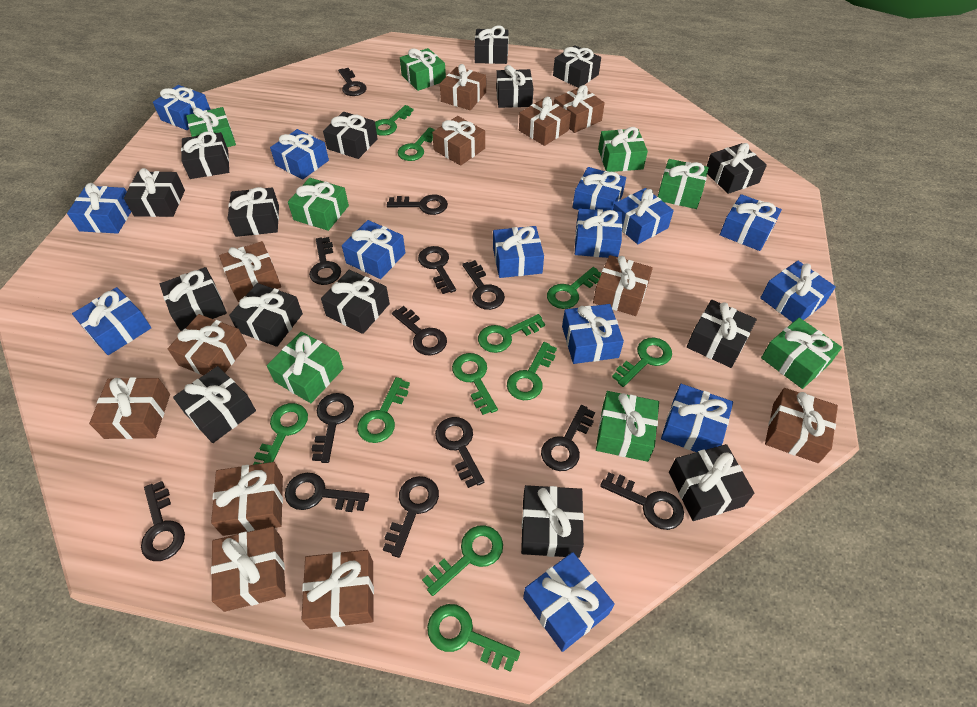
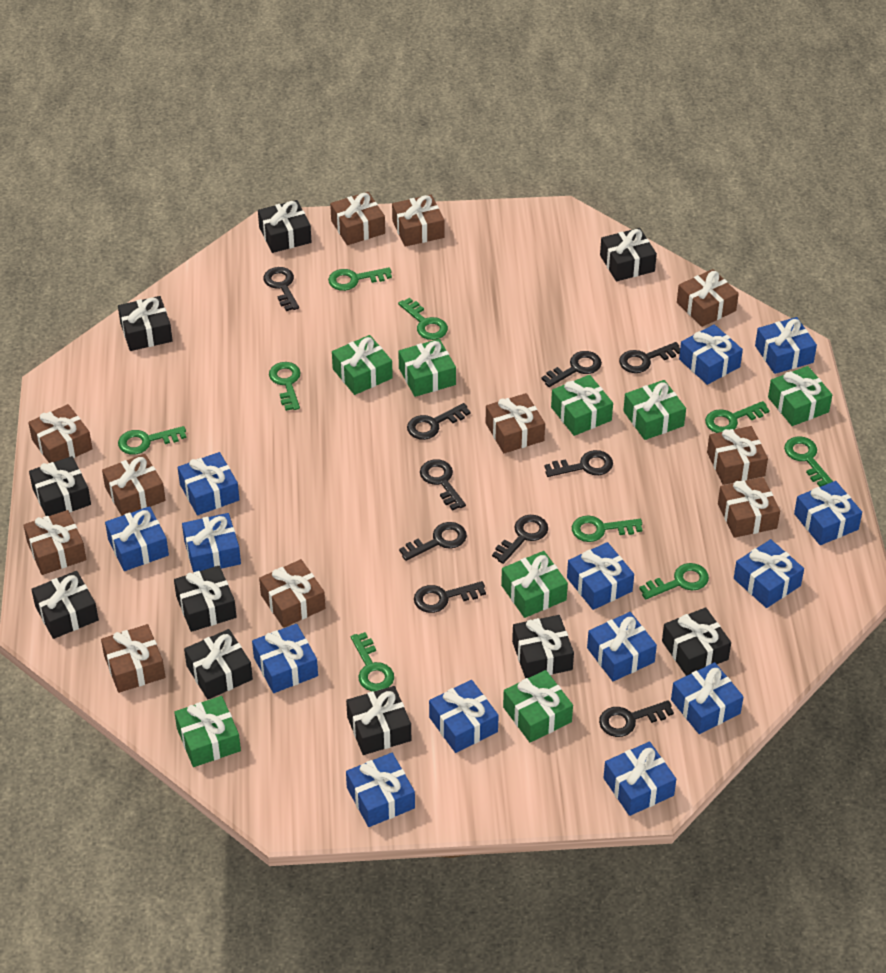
black gift: 15 -> 10
black key: 13 -> 10
brown gift: 12 -> 11
green key: 11 -> 9

